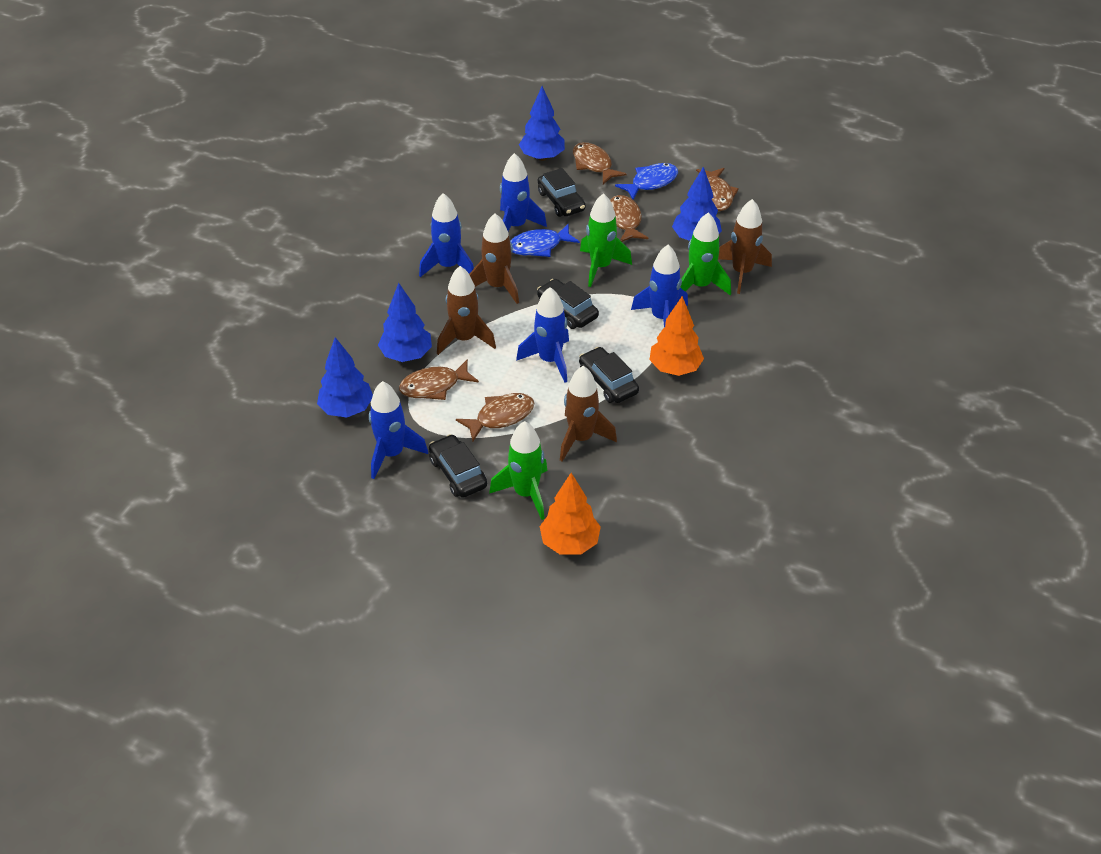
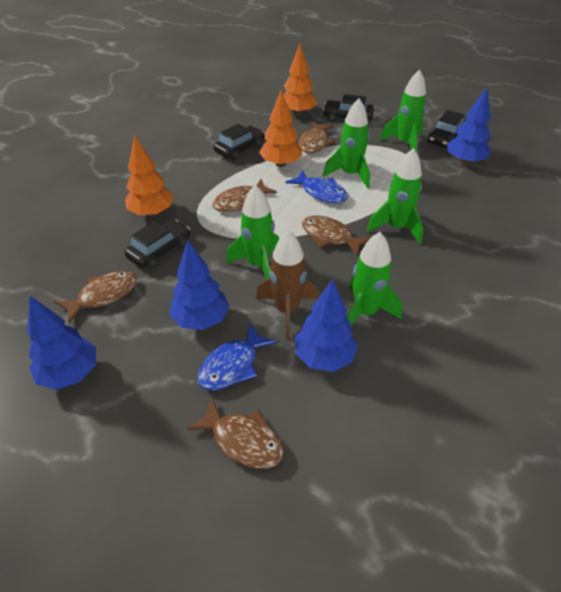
blue rocket: 5 -> 0
brown rocket: 4 -> 1
green rocket: 3 -> 5
orange tree: 2 -> 3

